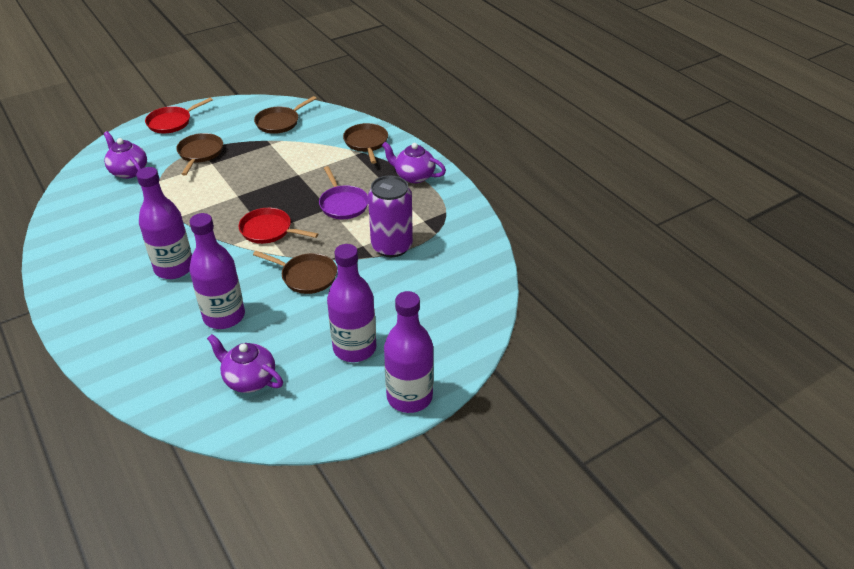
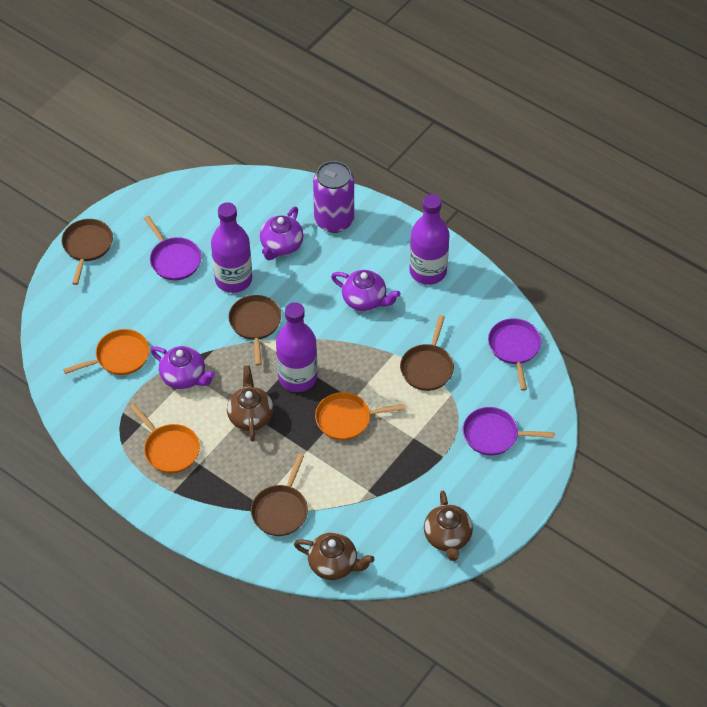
brown teapot: 0 -> 3
orange pan: 0 -> 3
purple bottle: 4 -> 3
purple pan: 1 -> 3
red pan: 2 -> 0

